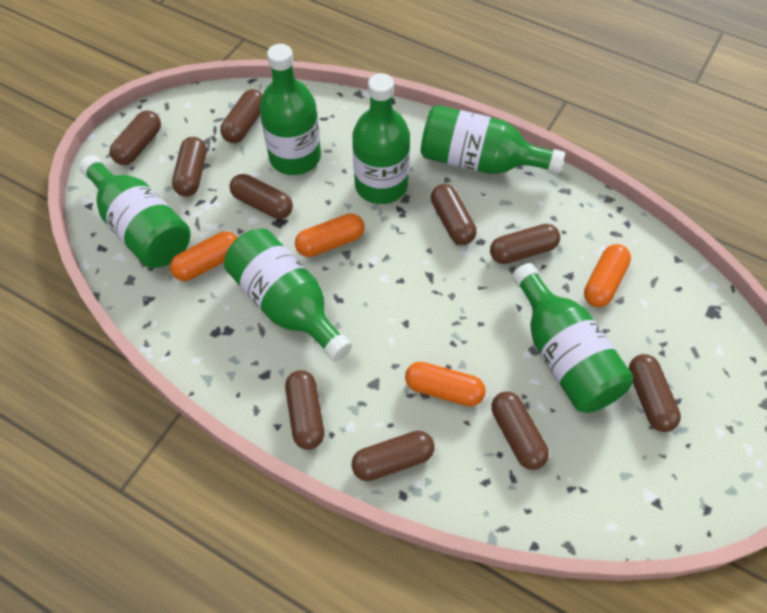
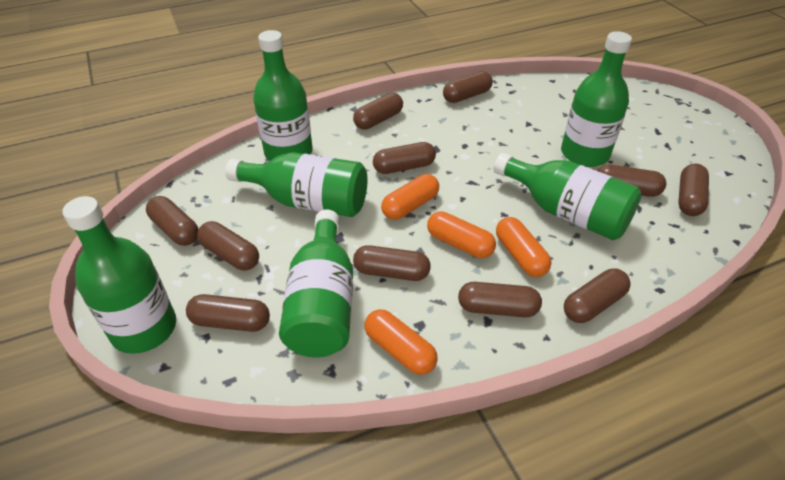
brown capsule: 10 -> 11

